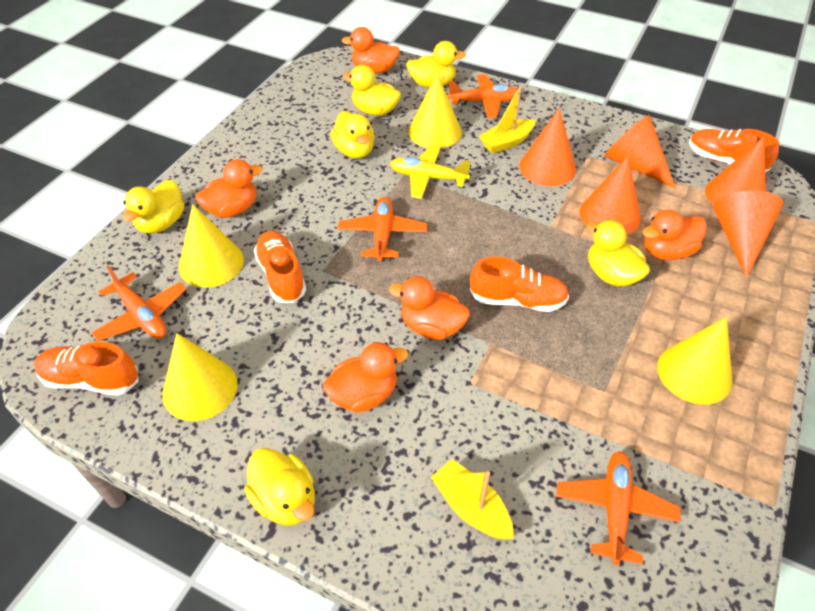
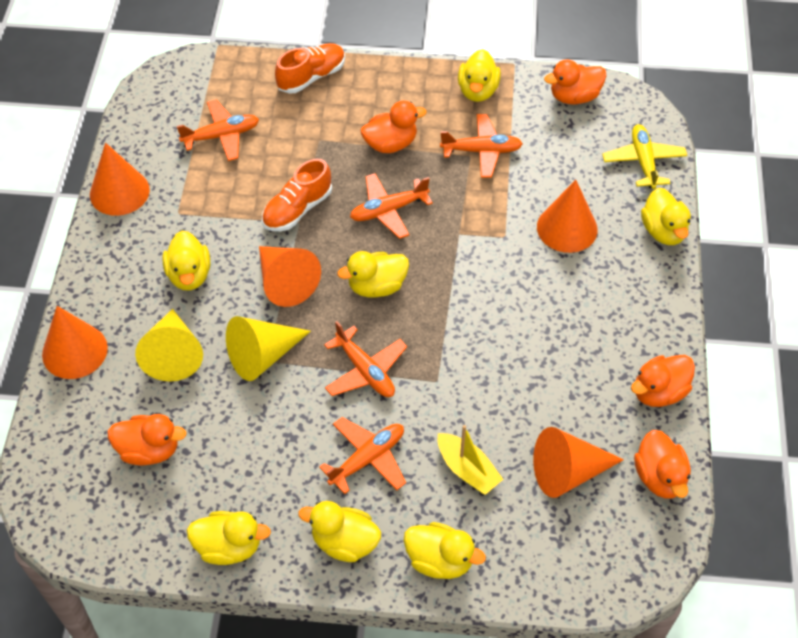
orange plane: 4 -> 5
orange shoe: 4 -> 2
yellow boat: 2 -> 1
yellow cone: 4 -> 2
yellow duck: 6 -> 7

